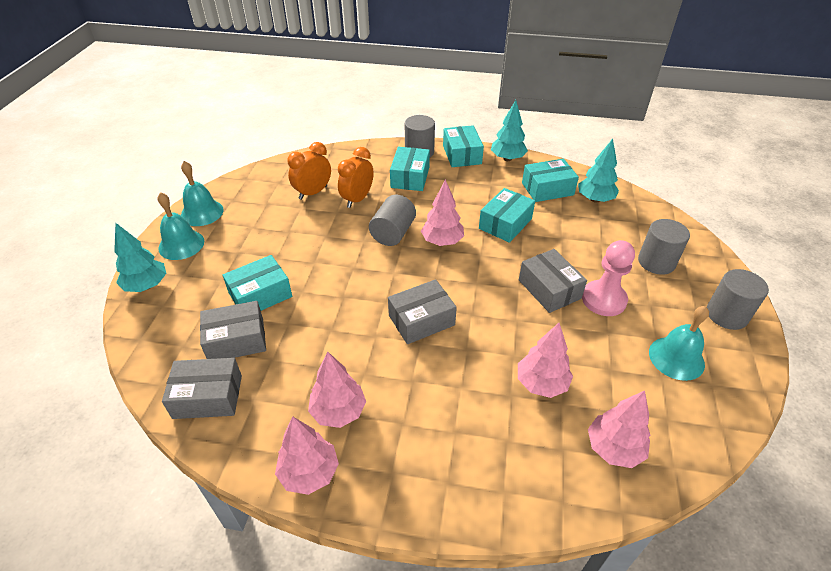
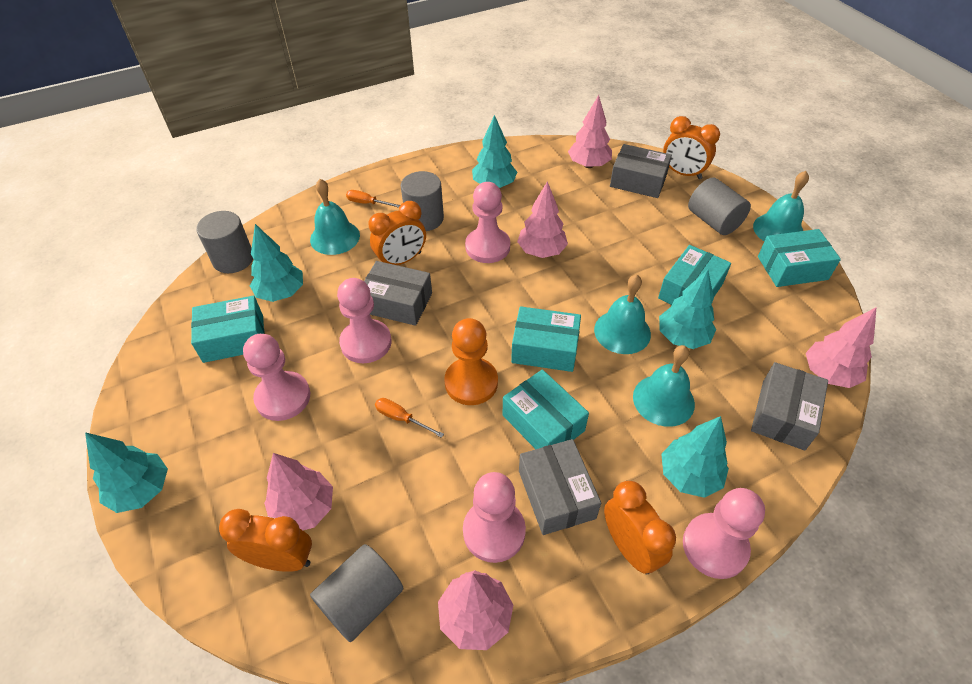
orange clock: 2 -> 4
orange pawn: 0 -> 1
orange screwdriver: 0 -> 2
pink pawn: 1 -> 5
turquoise bell: 3 -> 4
turquoise tree: 3 -> 5

